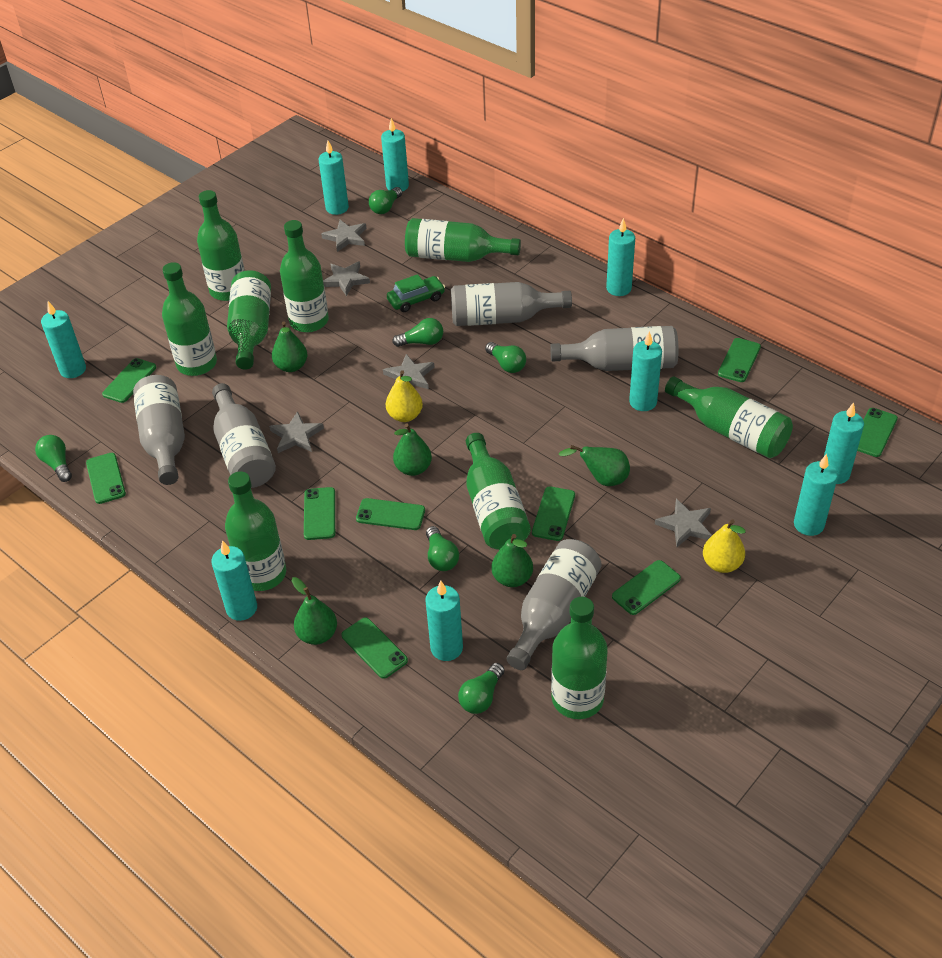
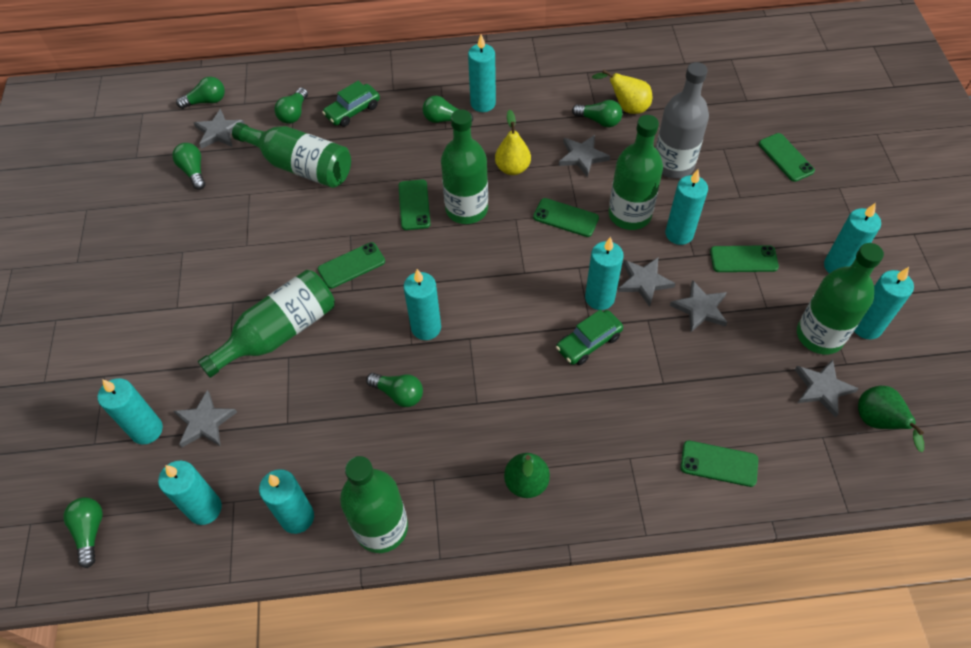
green bottle: 9 -> 6
green car: 1 -> 2
green light bulb: 6 -> 7
green pear: 5 -> 2
green phone: 9 -> 6
grey bottle: 5 -> 1
grey star: 5 -> 6

